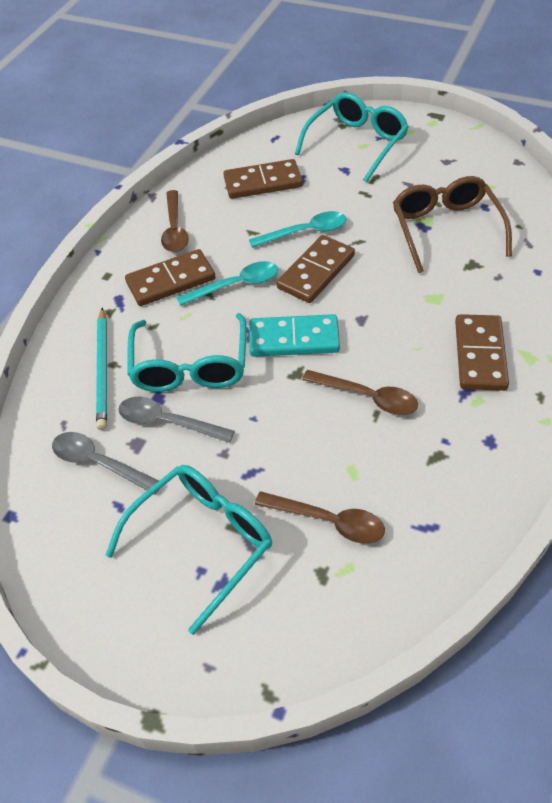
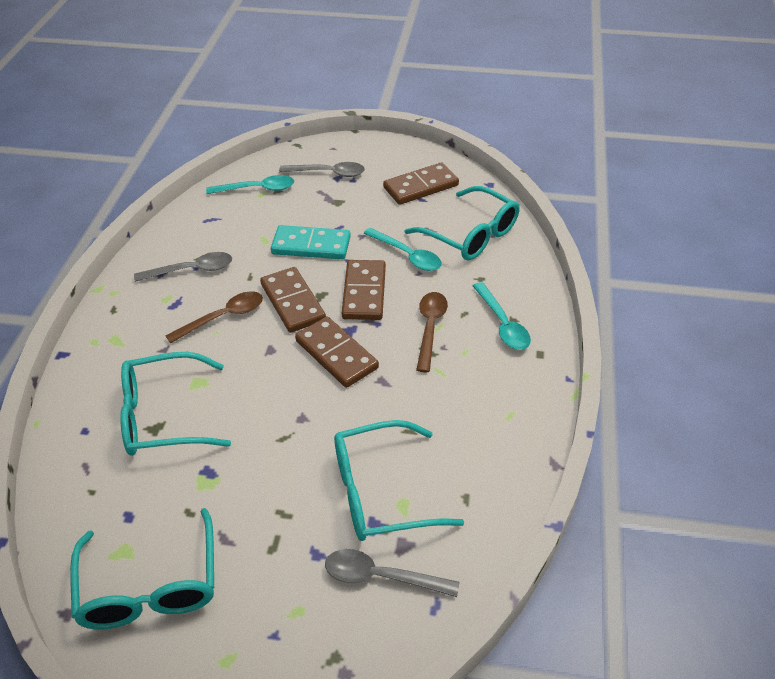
brown glasses: 1 -> 0
brown spoon: 3 -> 2
grey spoon: 2 -> 3
turquoise glasses: 3 -> 4
turquoise pencil: 1 -> 0
turquoise spoon: 2 -> 3

